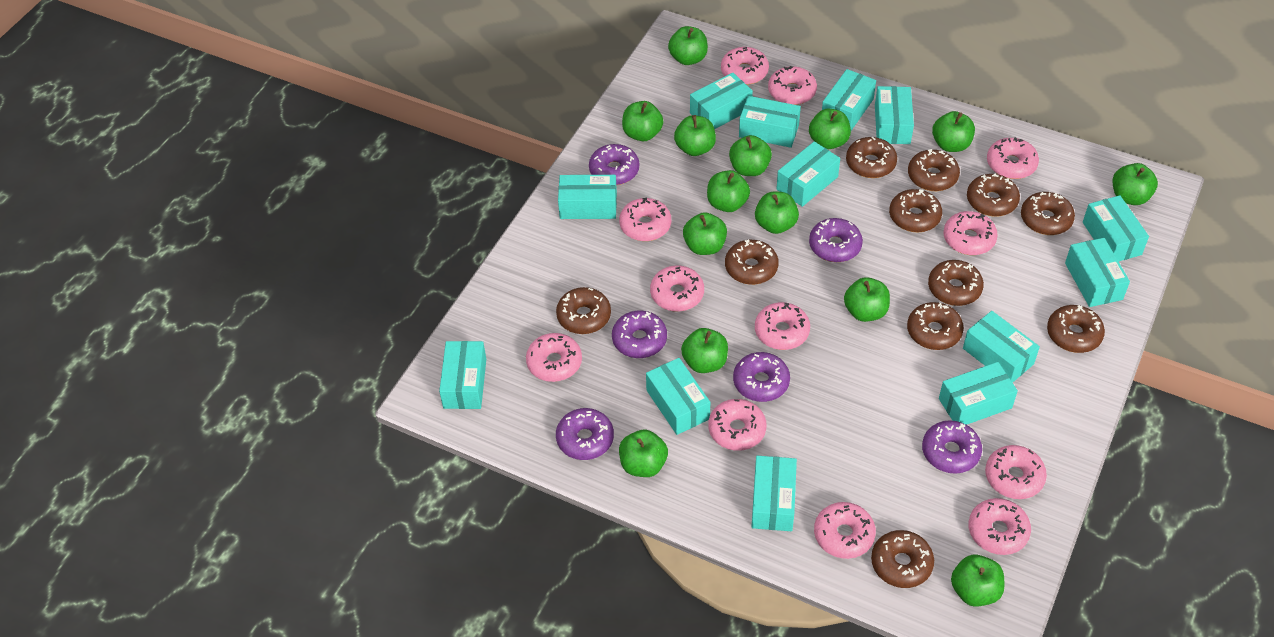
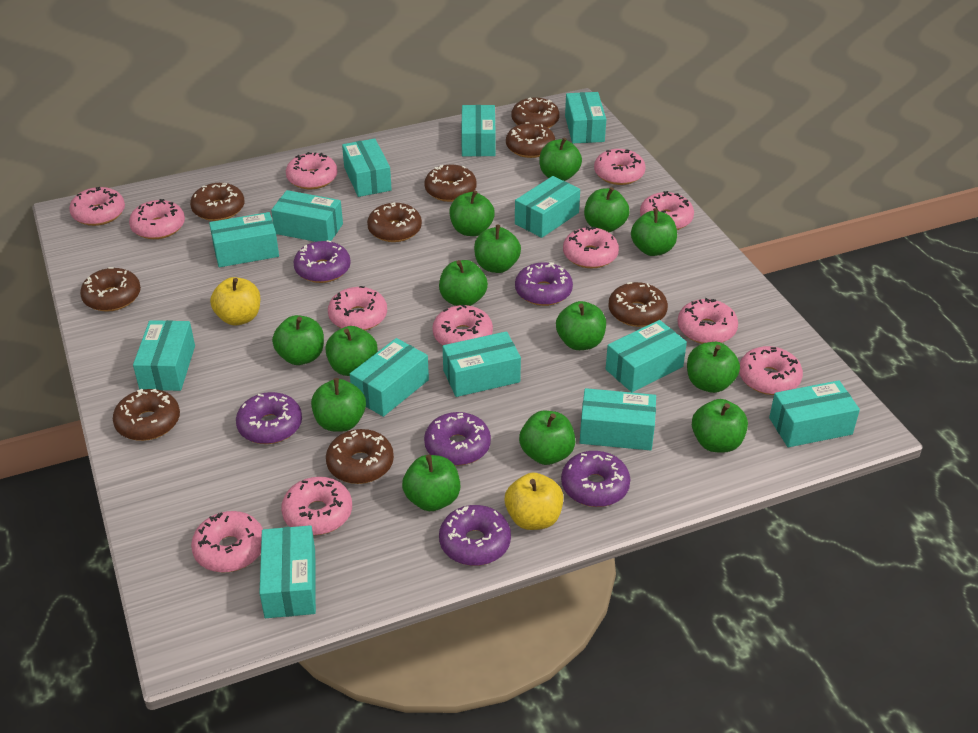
brown donut: 11 -> 9
yellow apple: 0 -> 2

